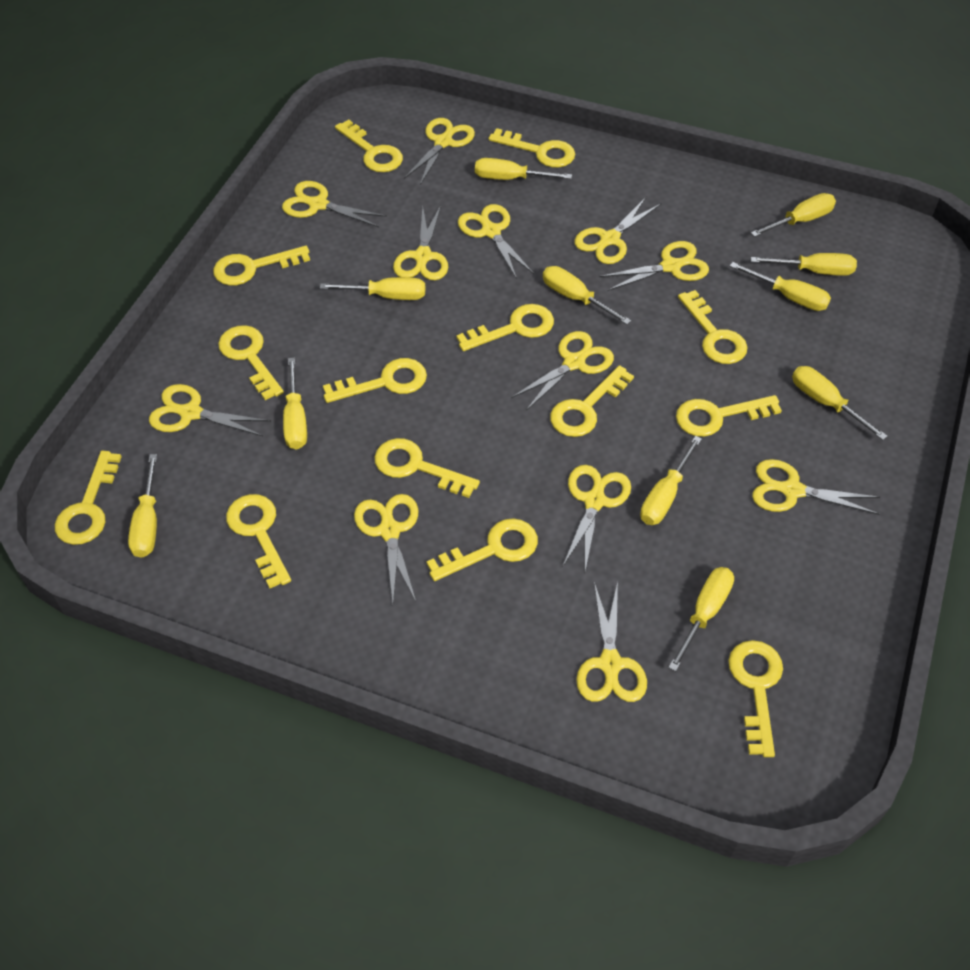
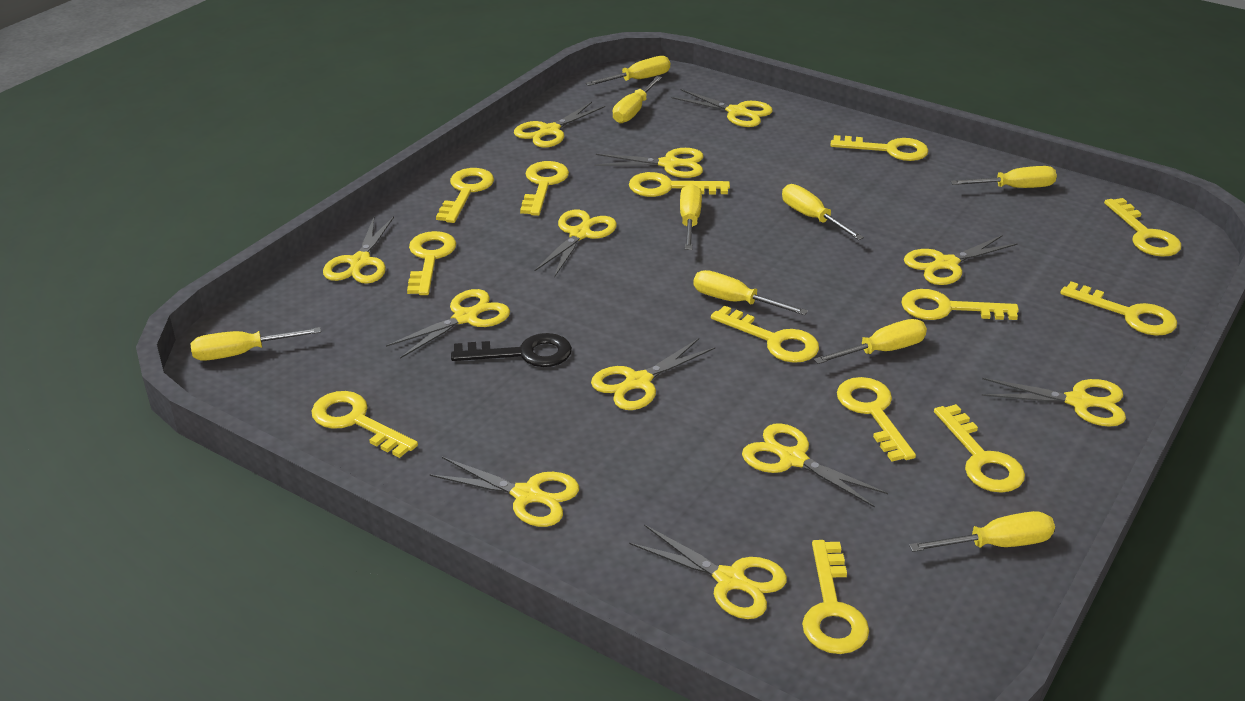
black key: 0 -> 1
yellow key: 14 -> 13
yellow screwdriver: 11 -> 9

